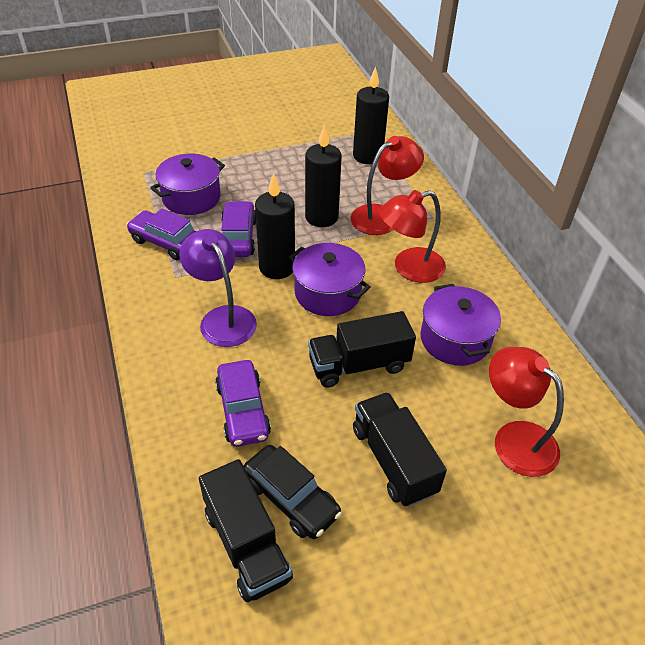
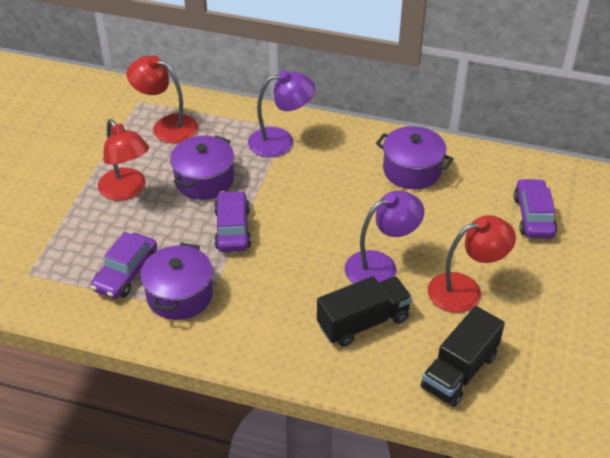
black candle: 3 -> 0
black car: 1 -> 0
black truck: 3 -> 2
purple lamp: 1 -> 2

